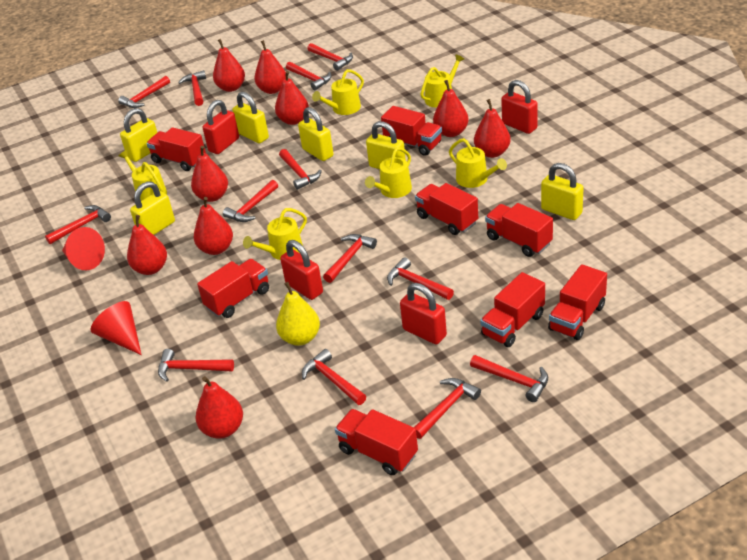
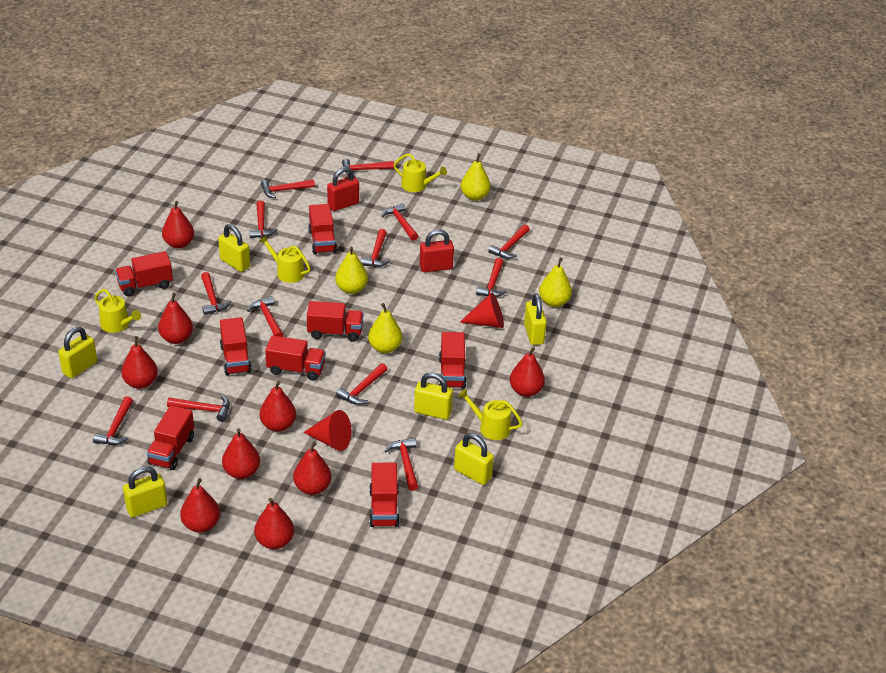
red padlock: 4 -> 2
yellow pear: 1 -> 4
yellow watering can: 6 -> 4

